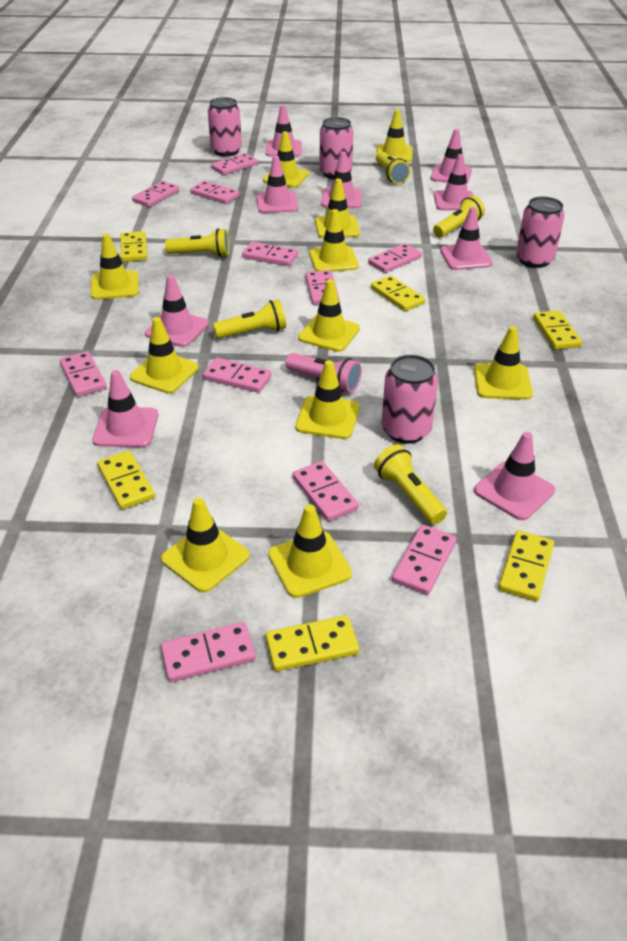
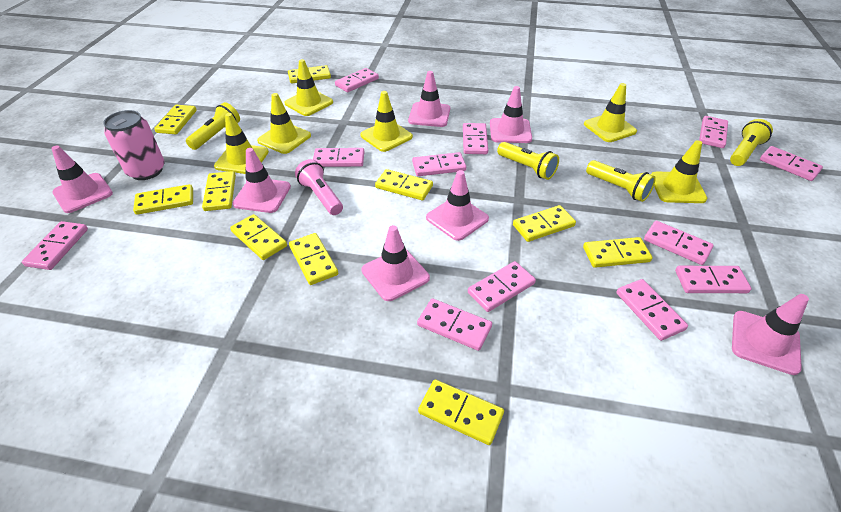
pink can: 4 -> 1
pink domino: 11 -> 12
pink traffic cone: 9 -> 7
yellow domino: 6 -> 10
yellow flashlight: 5 -> 4
yellow traffic cone: 11 -> 6

